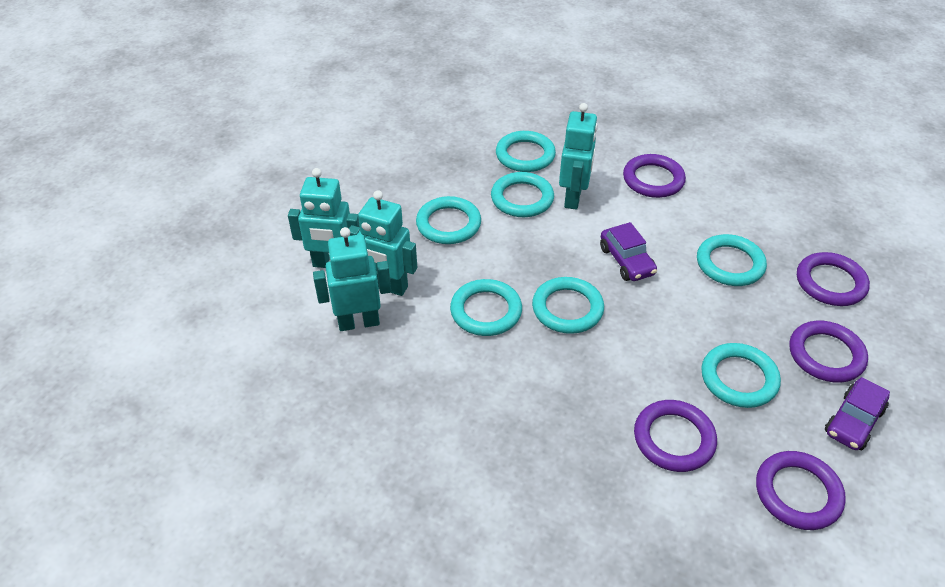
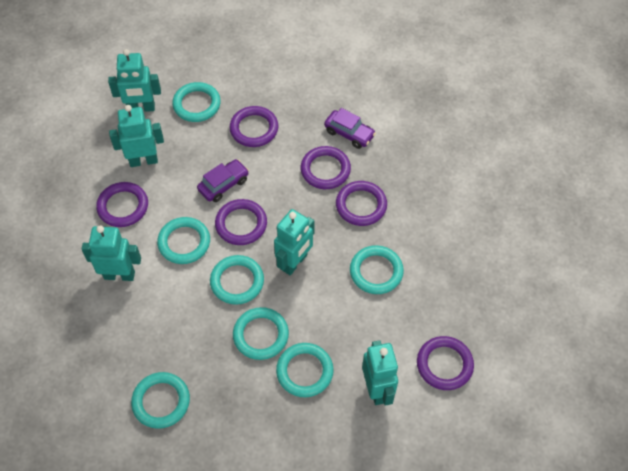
purple ring: 5 -> 6
turquoise robot: 4 -> 5

